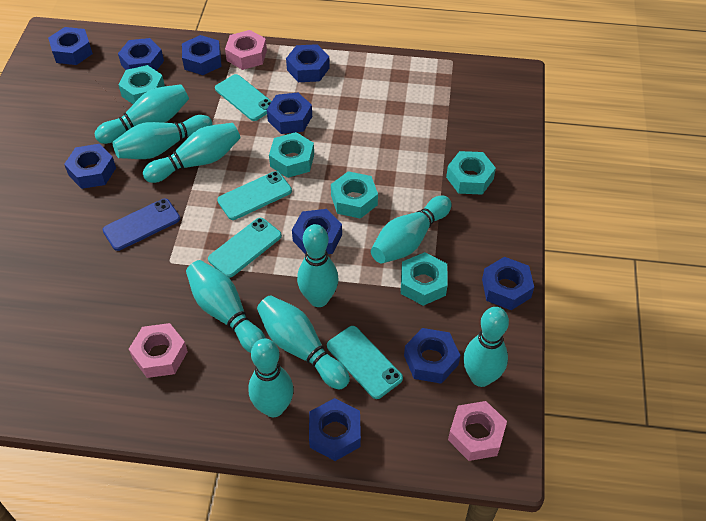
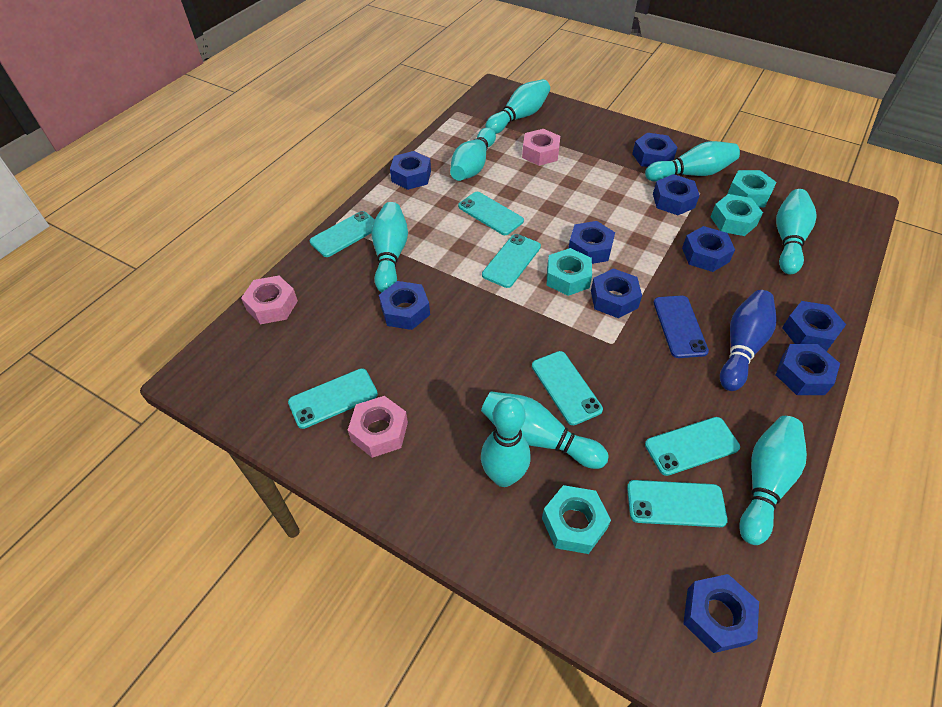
blue bowling pin: 0 -> 1
turquoise bowling pin: 9 -> 8
turquoise nut: 5 -> 4
turquoise phone: 4 -> 7

